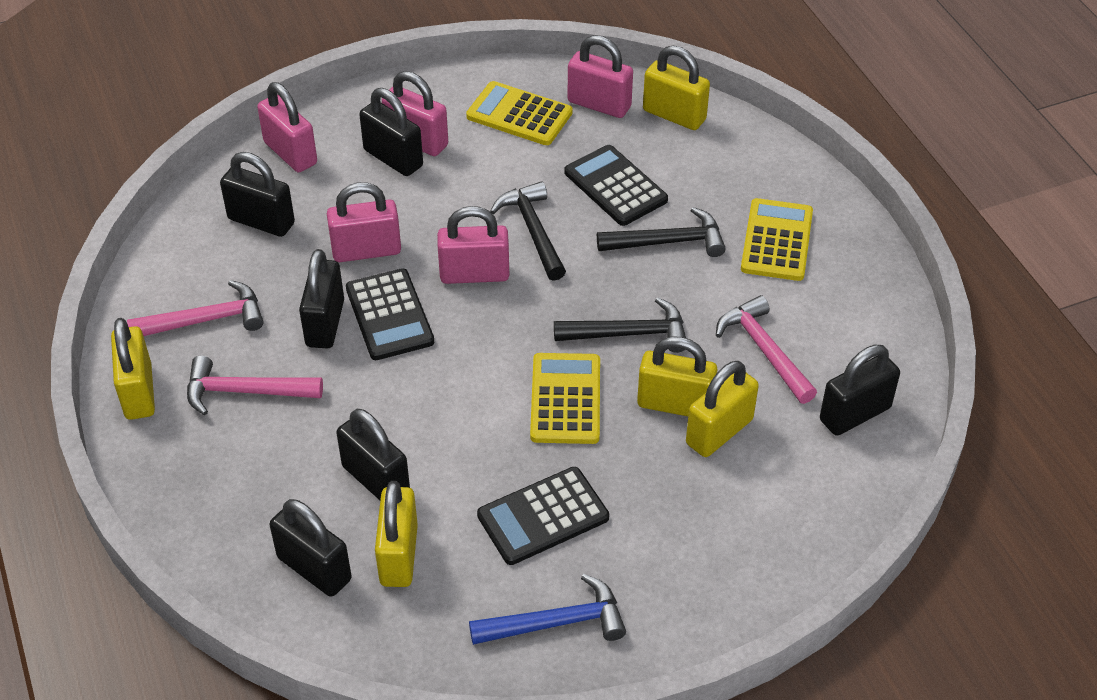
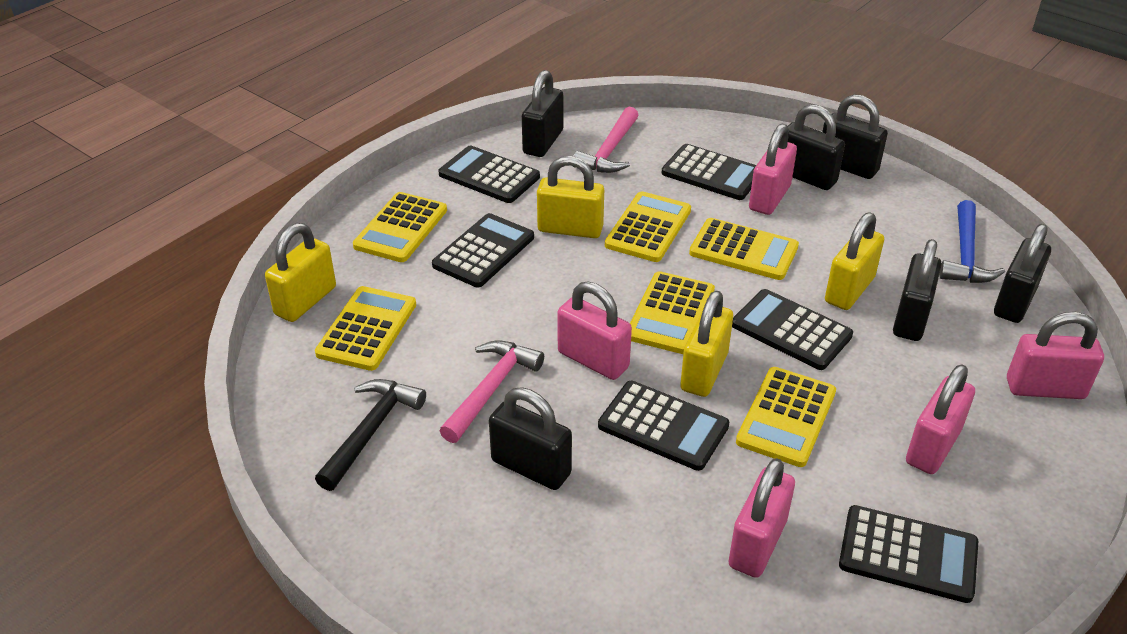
black calculator: 3 -> 6
black hammer: 3 -> 1
pink hammer: 3 -> 2
yellow calculator: 3 -> 6
yellow padlock: 5 -> 4

